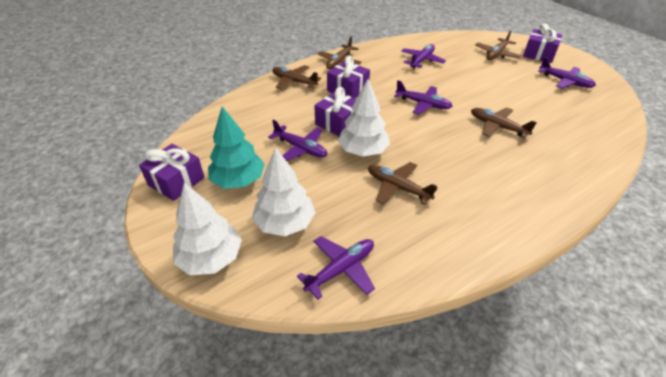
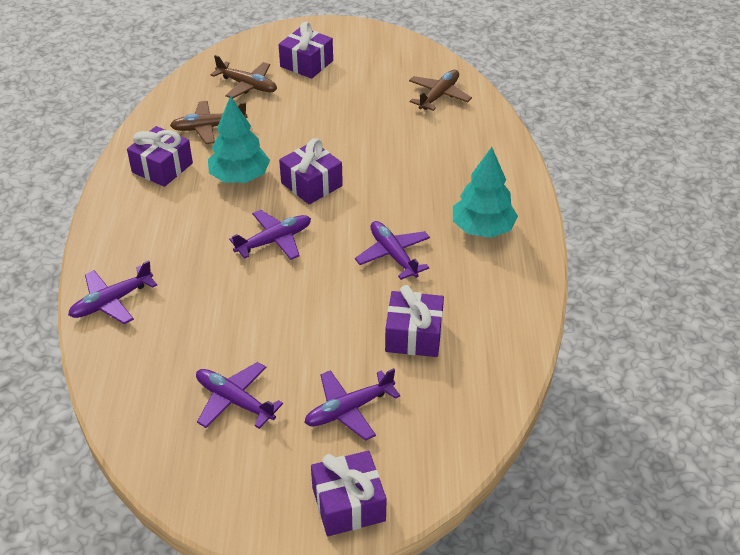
brown plane: 5 -> 3
purple gift: 4 -> 5
turquoise tree: 1 -> 2
white tree: 3 -> 0

